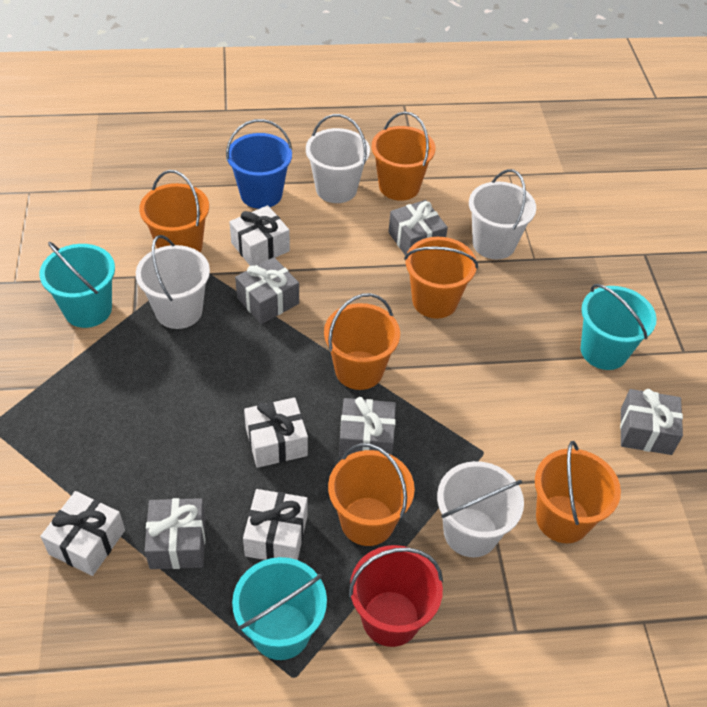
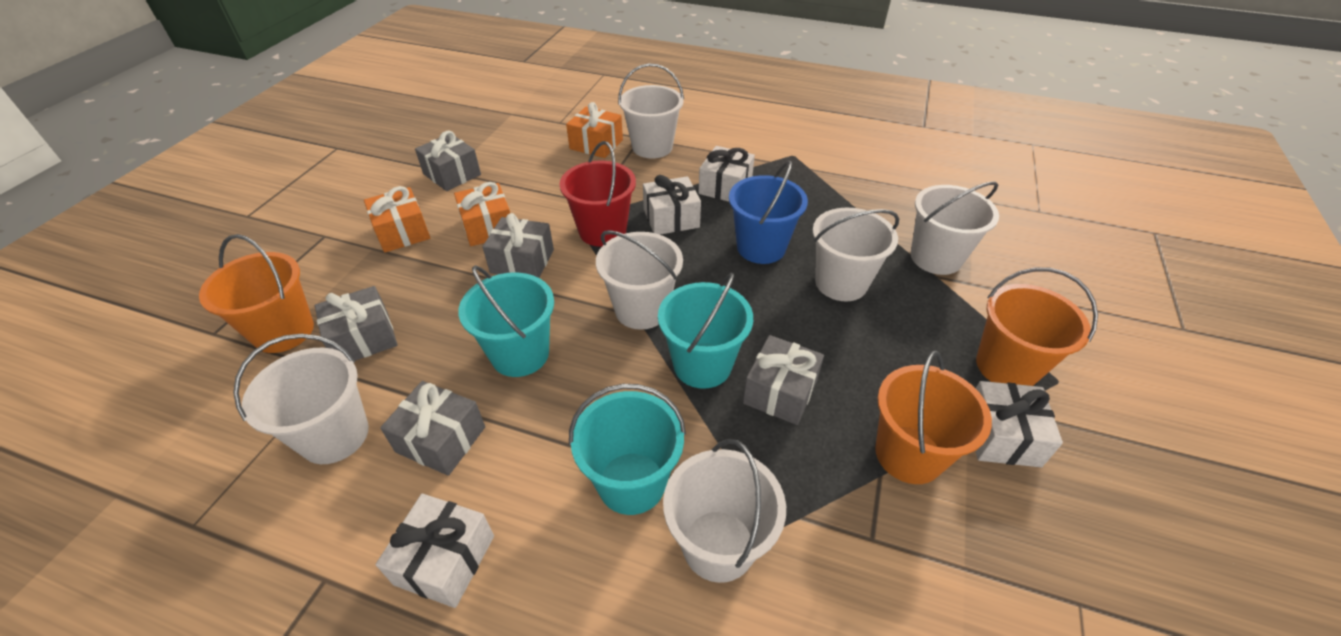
orange bucket: 6 -> 3
orange gift: 0 -> 3
white bucket: 4 -> 6

